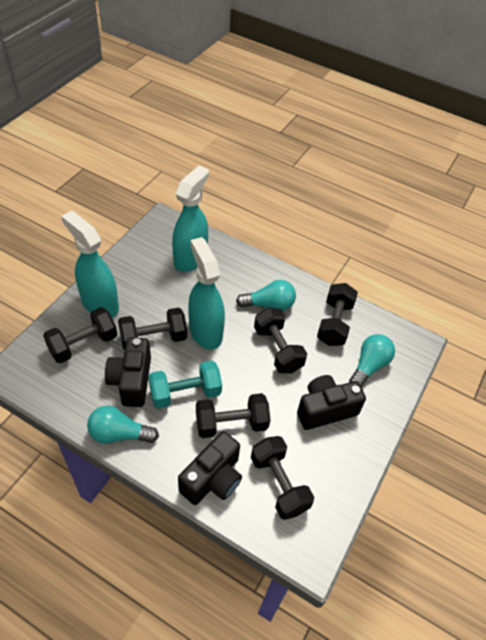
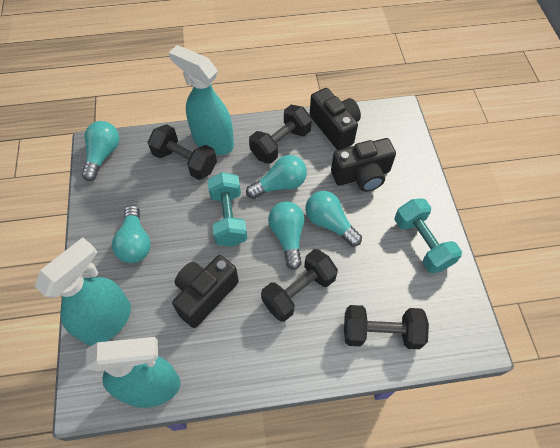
black dumbbell: 6 -> 4
turquoise dumbbell: 1 -> 2
turquoise light bulb: 3 -> 5

